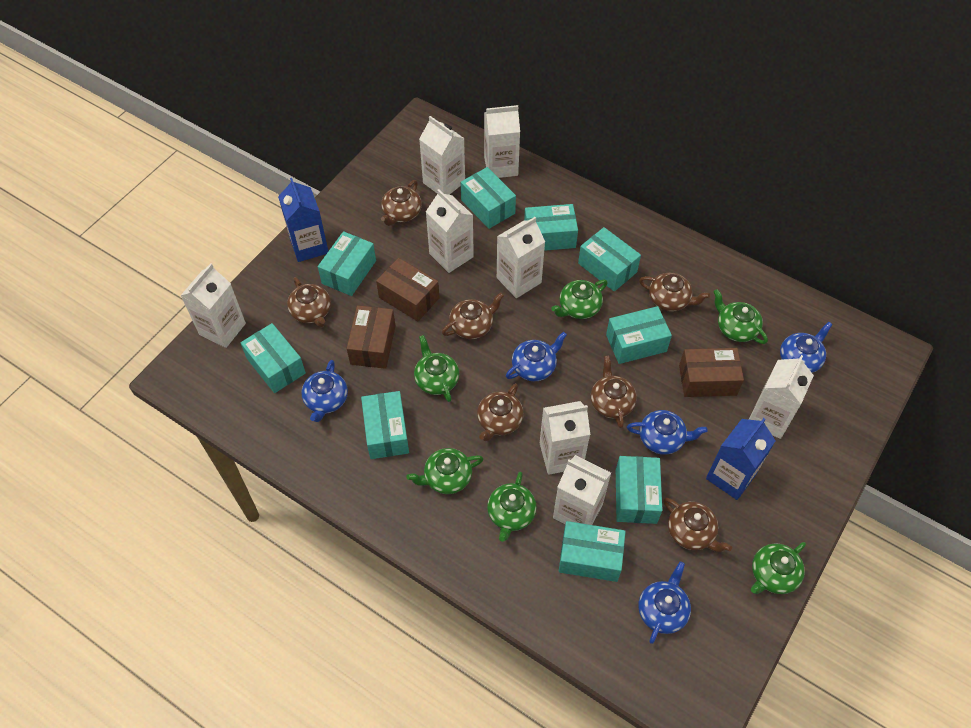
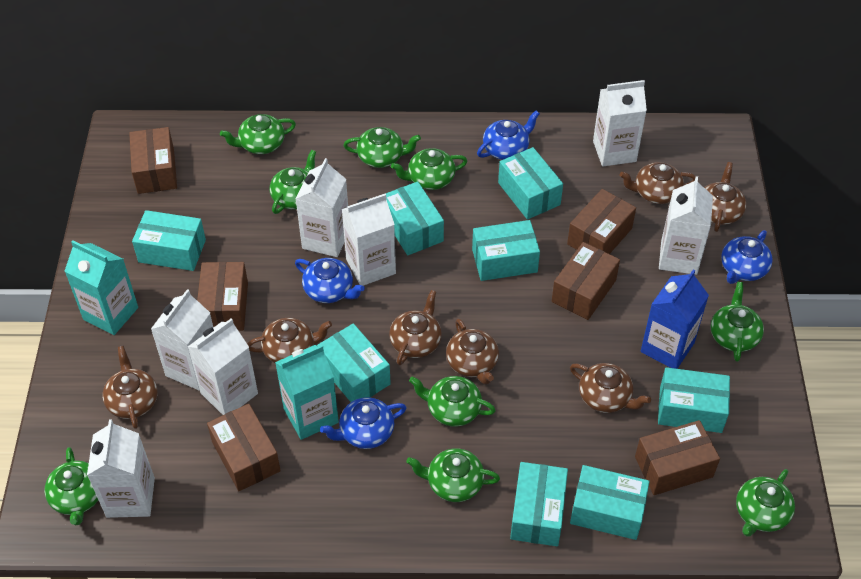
blue carton: 2 -> 1
blue teapot: 5 -> 4
brown box: 3 -> 6
green teapot: 6 -> 9
turquoise box: 9 -> 8
turquoise carton: 0 -> 2
white carton: 8 -> 7

